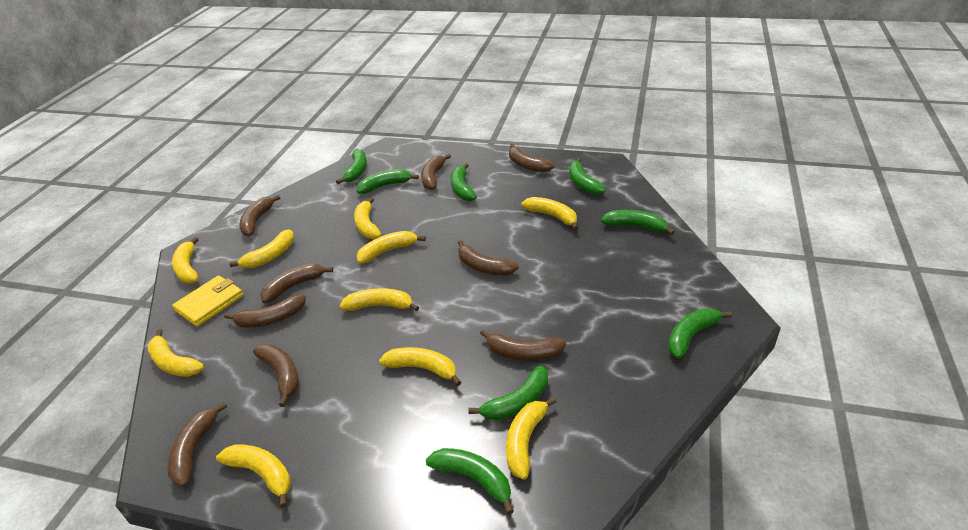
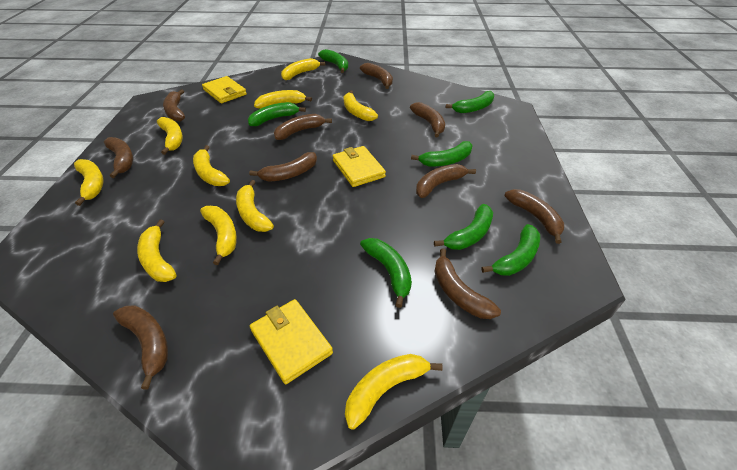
brown banana: 9 -> 10
green banana: 8 -> 7
yellow wallet: 1 -> 3

